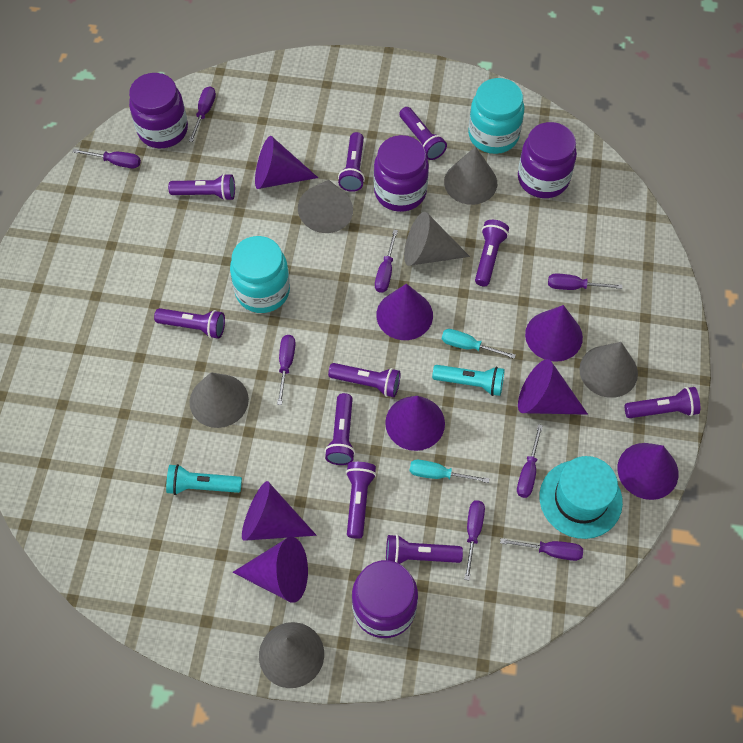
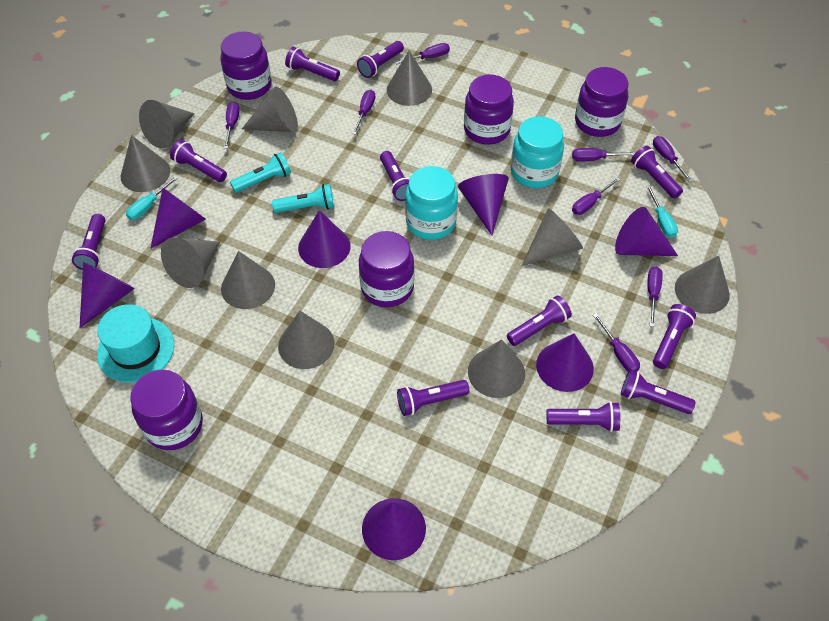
grey cone: 6 -> 10
purple cone: 8 -> 7
purple flashlight: 10 -> 11
purple jar: 4 -> 5

